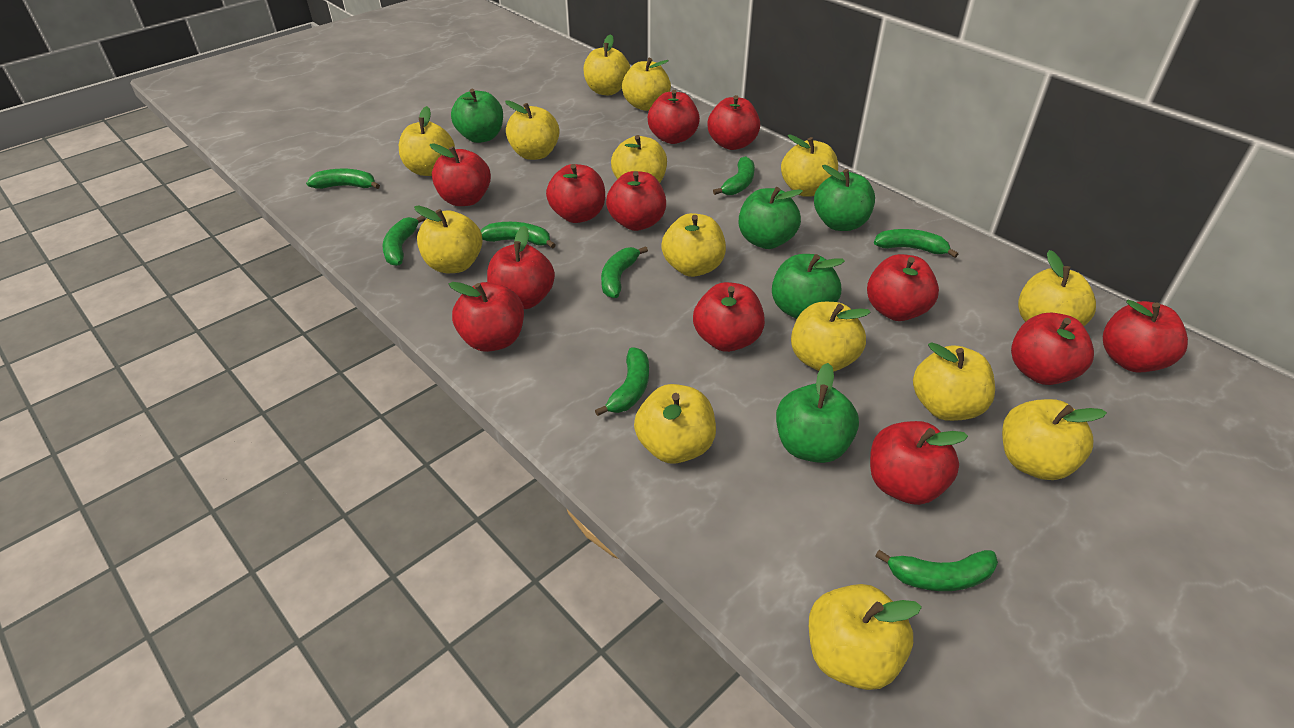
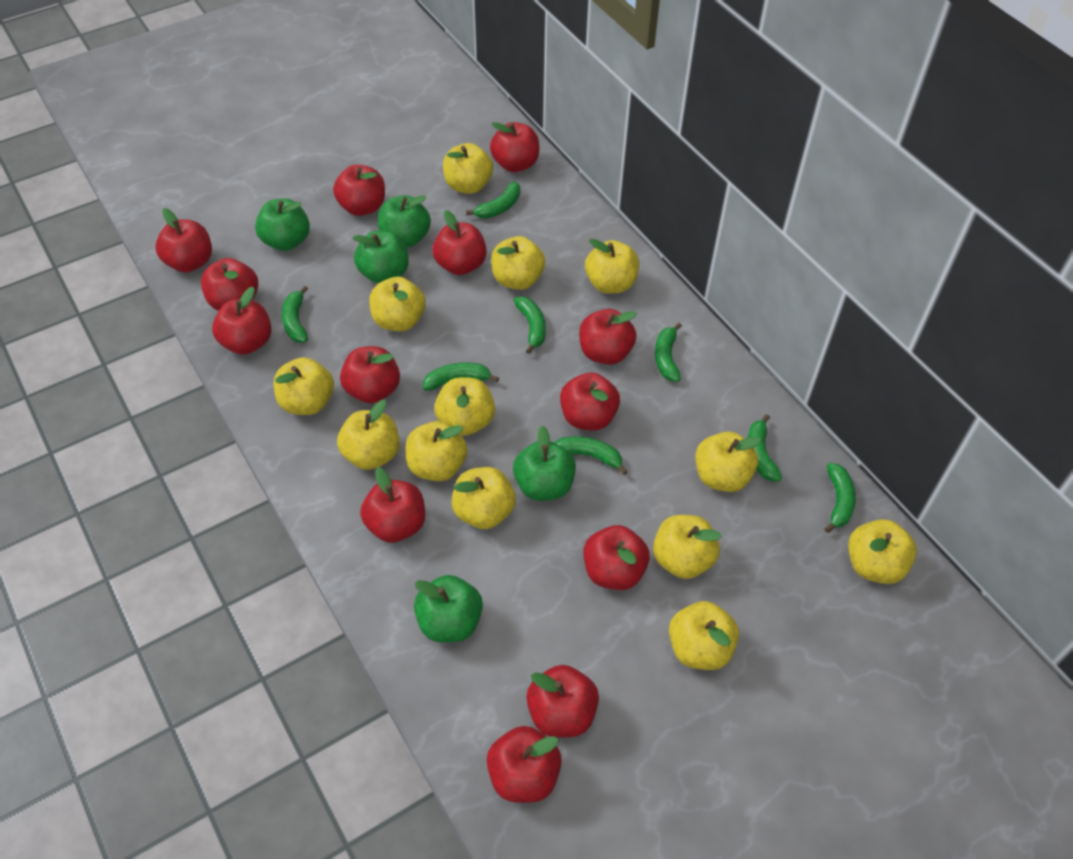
red apple: 12 -> 13
yellow apple: 14 -> 13

